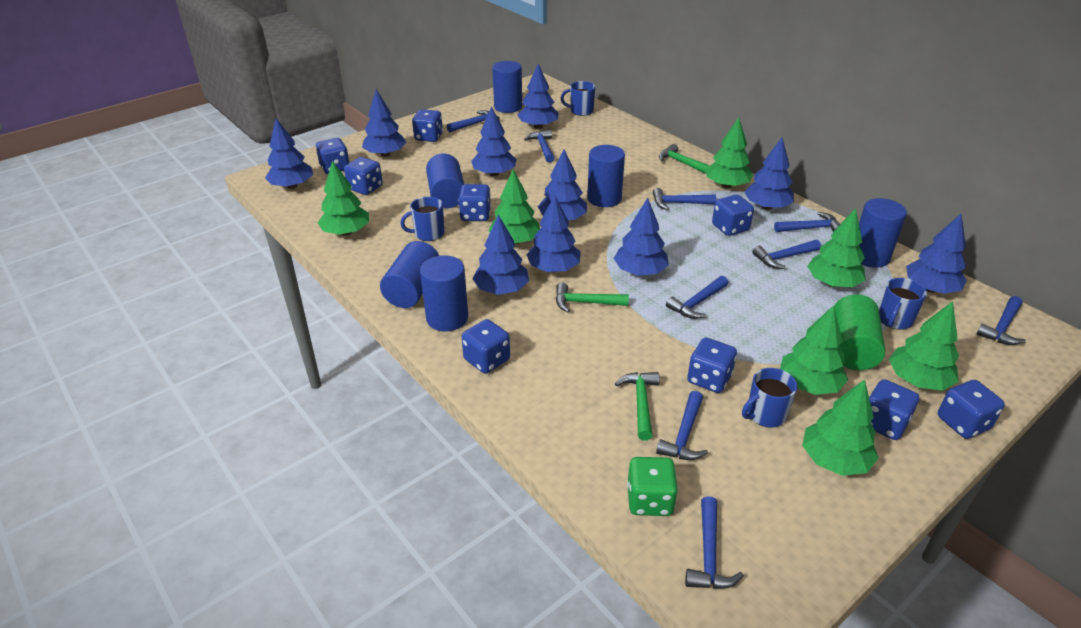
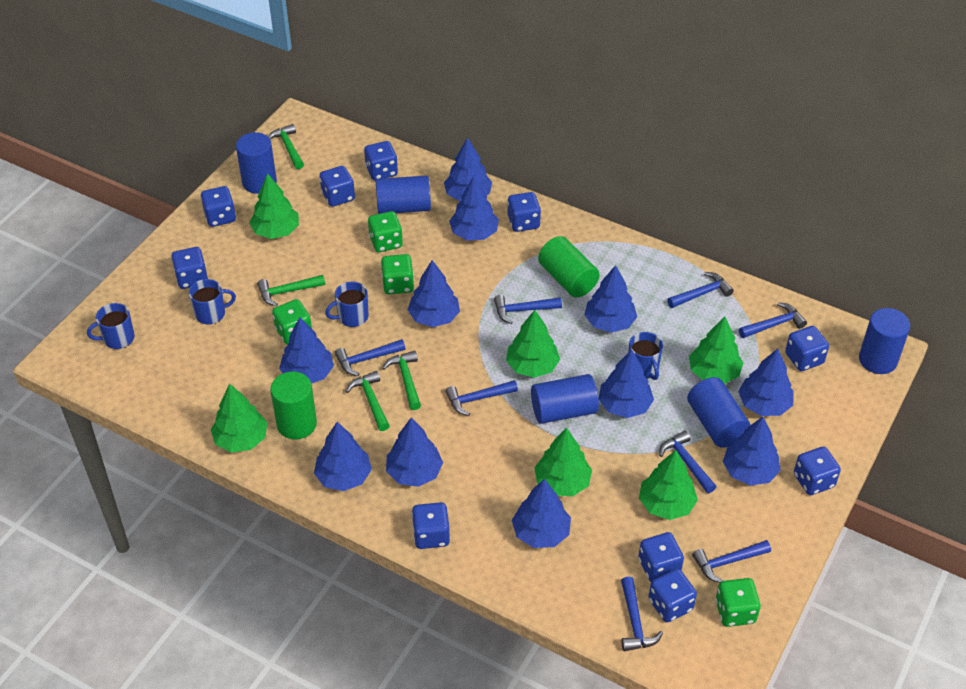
blue cylinder: 6 -> 5
blue dice: 9 -> 10
blue hammer: 9 -> 8
blue tree: 10 -> 11
green cylinder: 1 -> 2
green dice: 1 -> 4
green hammer: 3 -> 4
green tree: 7 -> 6

